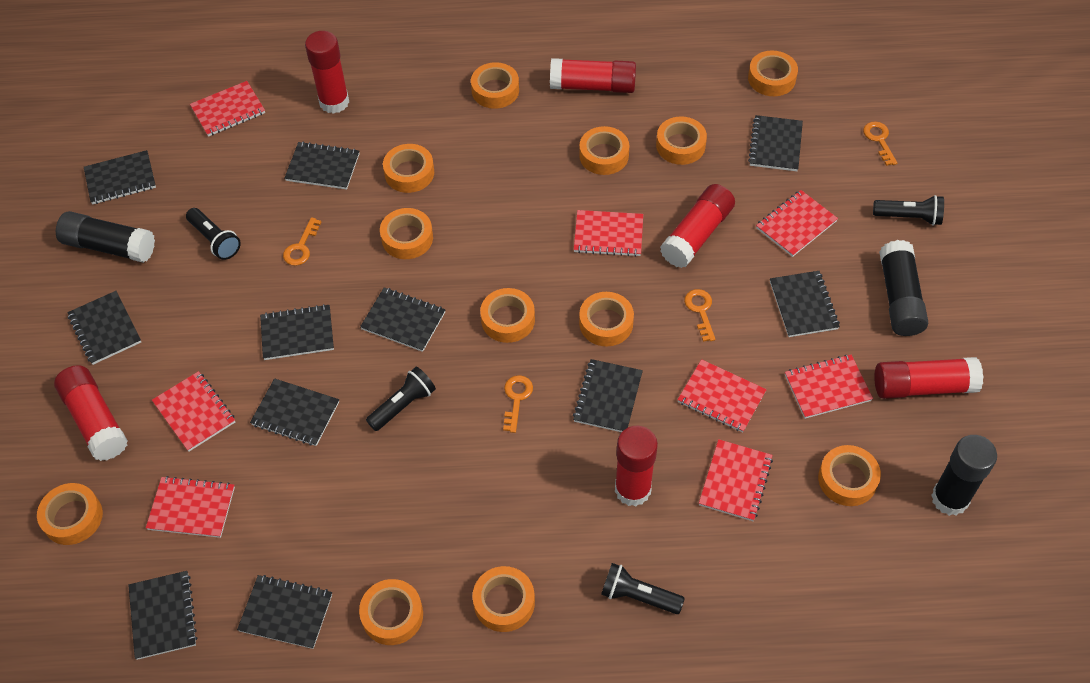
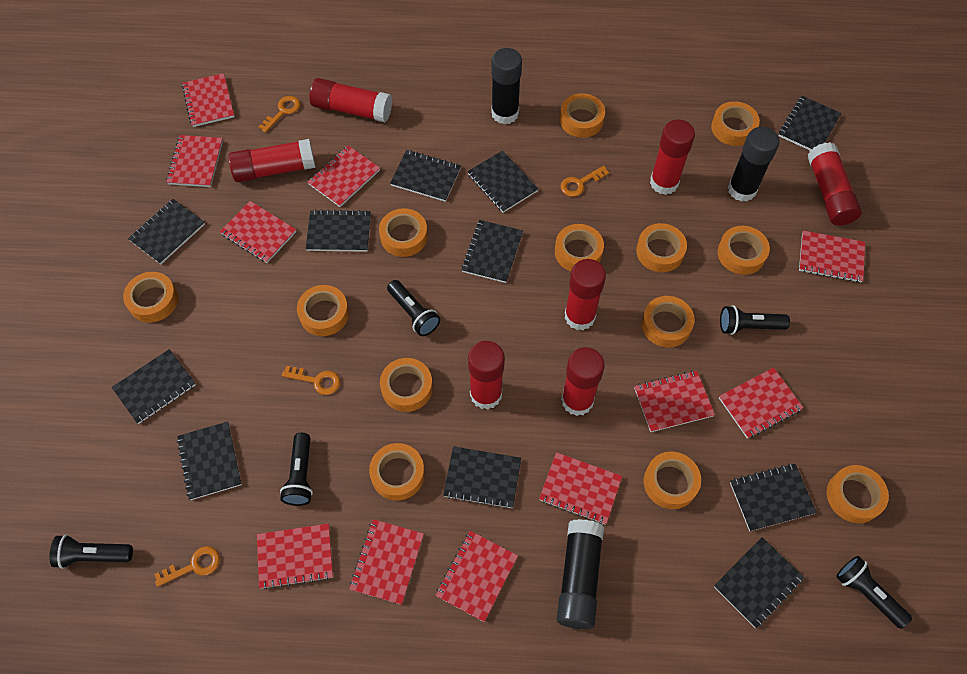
black flashlight: 4 -> 5
orange tape: 12 -> 13
red glue stick: 6 -> 7
red notebook: 8 -> 11

